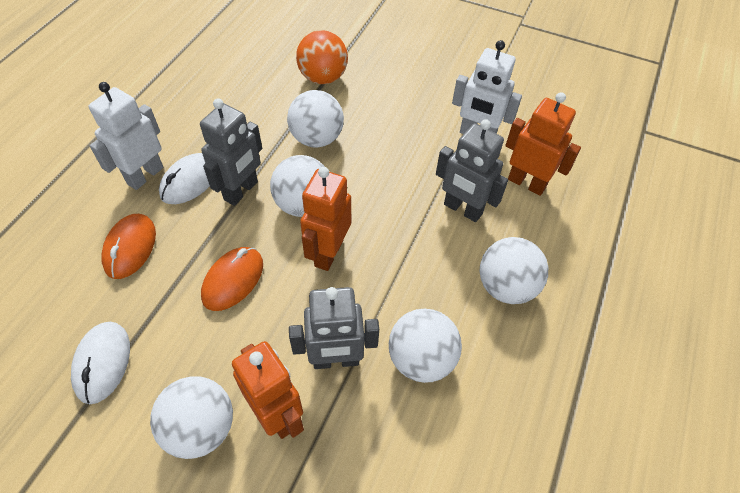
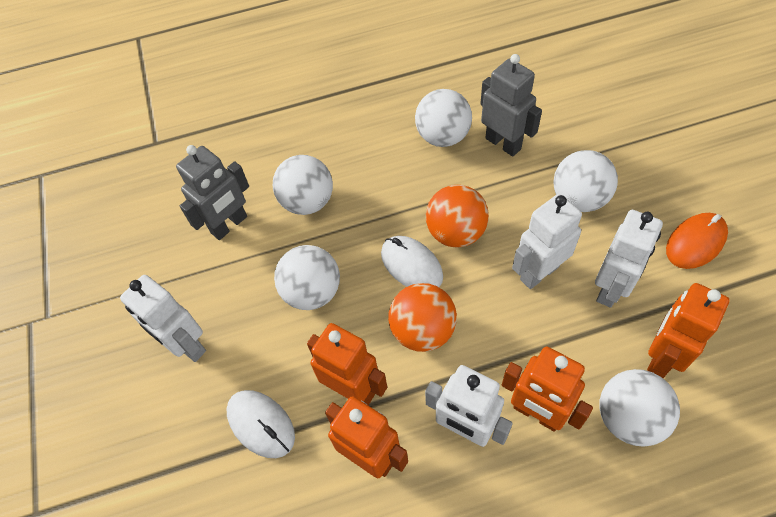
grey robot: 3 -> 2
orange ball: 1 -> 2
orange mouse: 2 -> 1
orange robot: 3 -> 4
white robot: 2 -> 4

